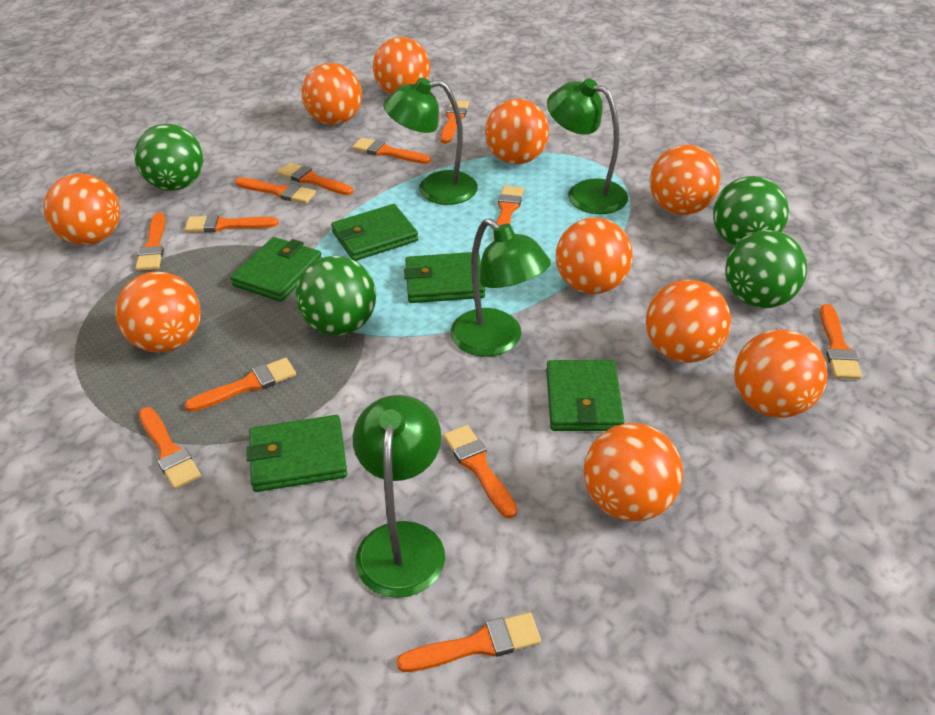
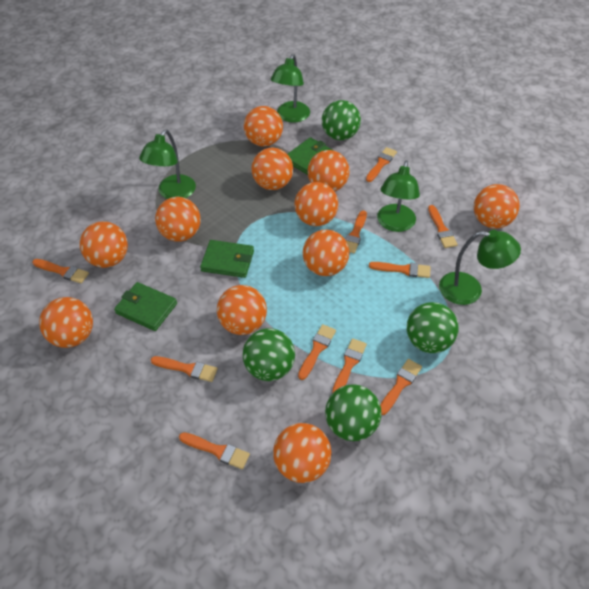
green wallet: 5 -> 3
orange ball: 10 -> 11
orange brush: 12 -> 10

